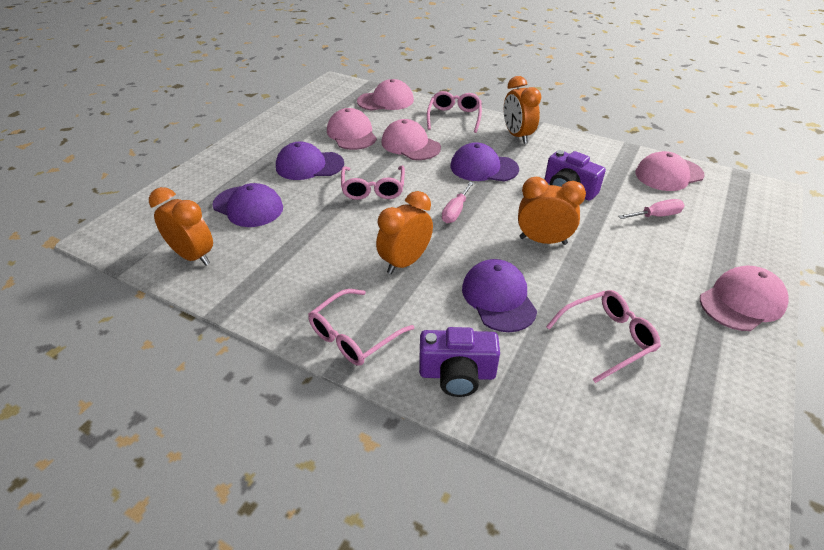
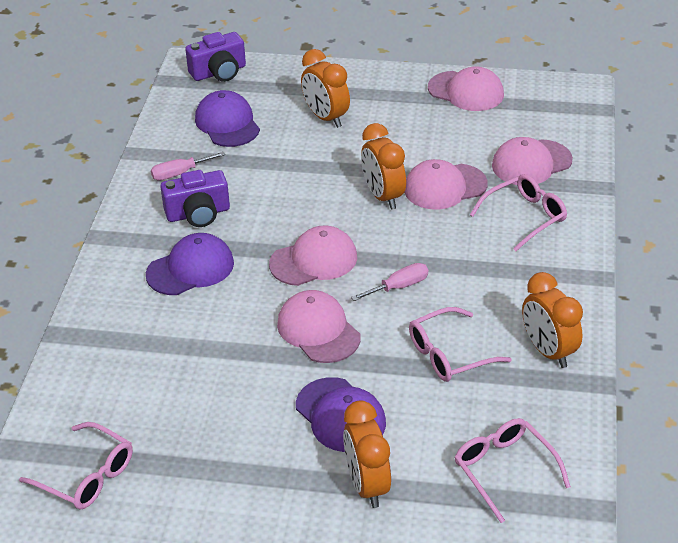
purple cap: 4 -> 3

